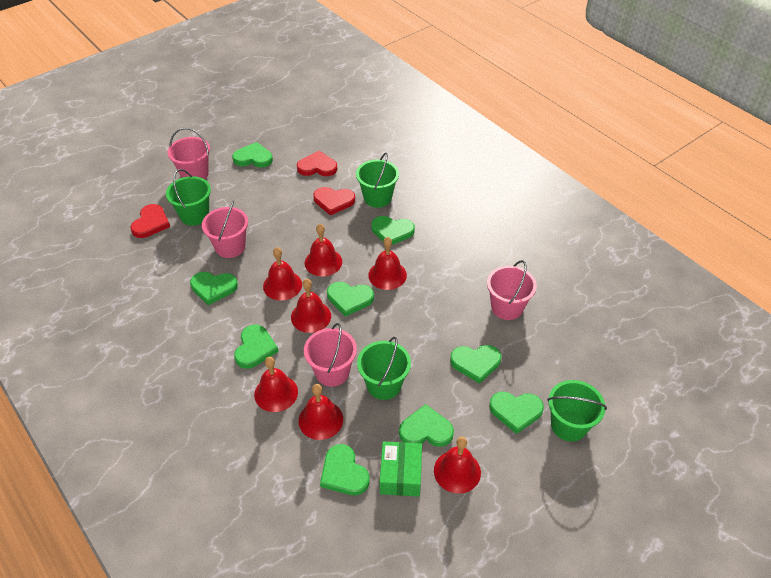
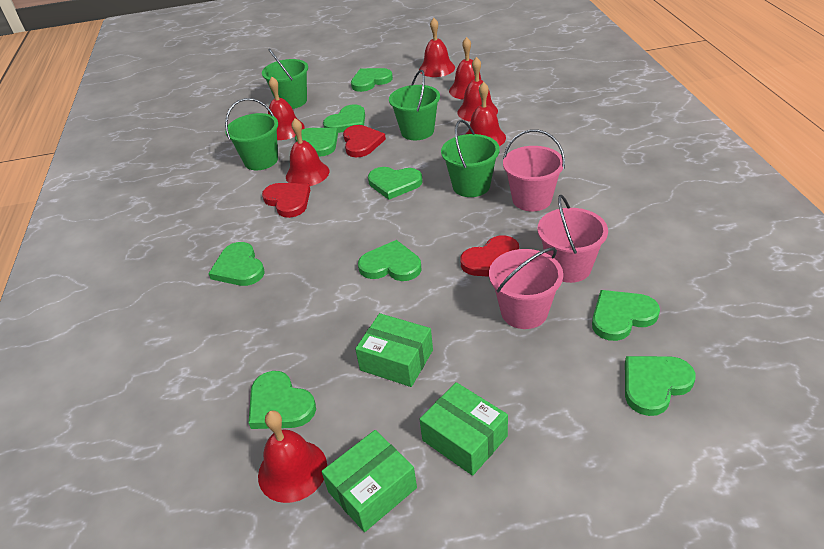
green box: 1 -> 3
pink bucket: 4 -> 3

